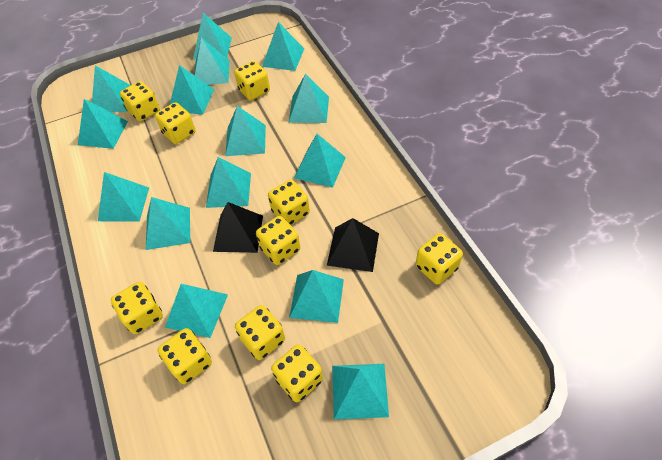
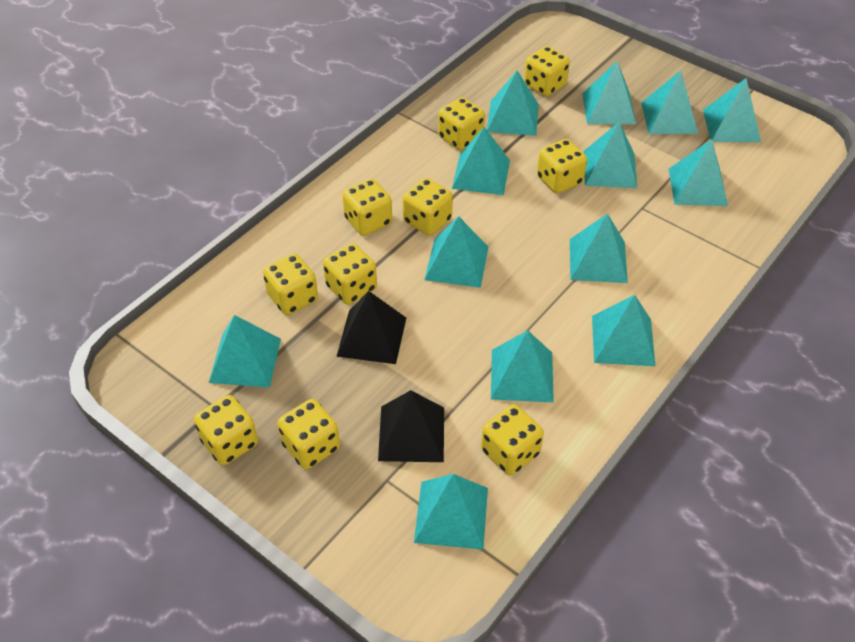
turquoise pyramid: 15 -> 13

